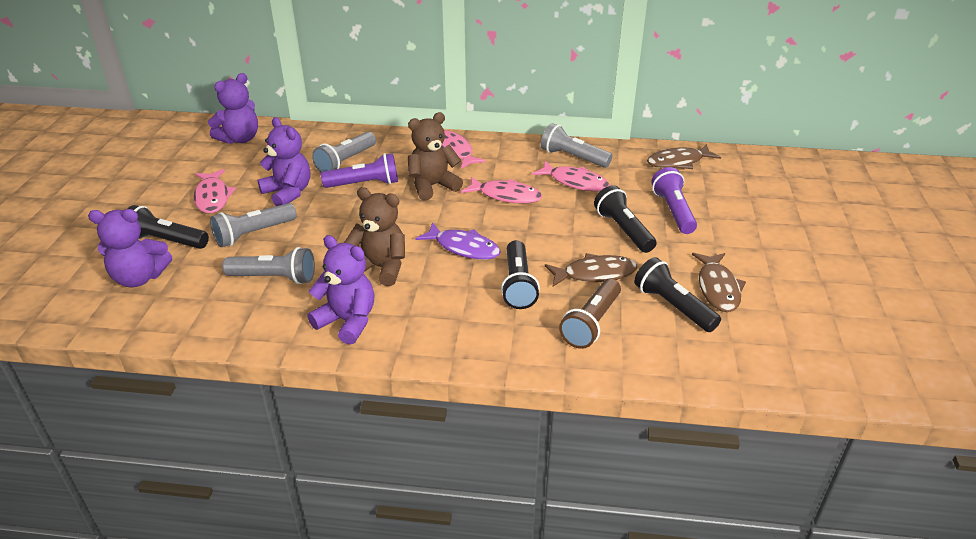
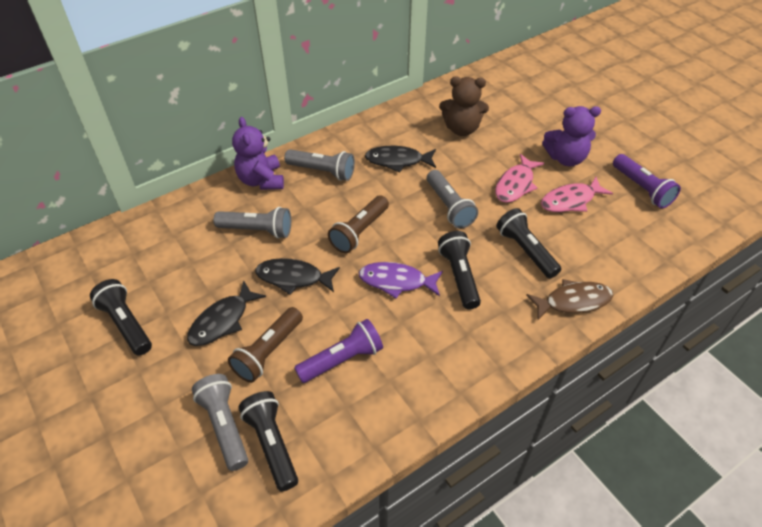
black fish: 0 -> 3
brown fish: 3 -> 1
brown flashlight: 1 -> 2
brown teddy bear: 2 -> 1
pink fish: 4 -> 2
purple teddy bear: 4 -> 2

